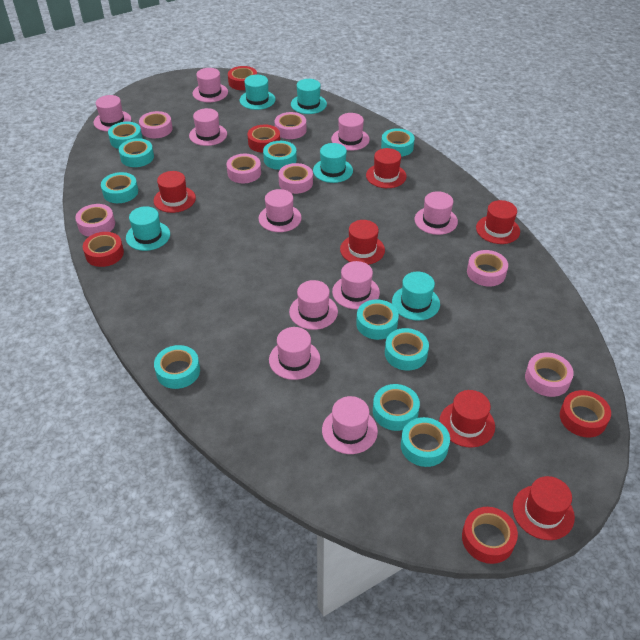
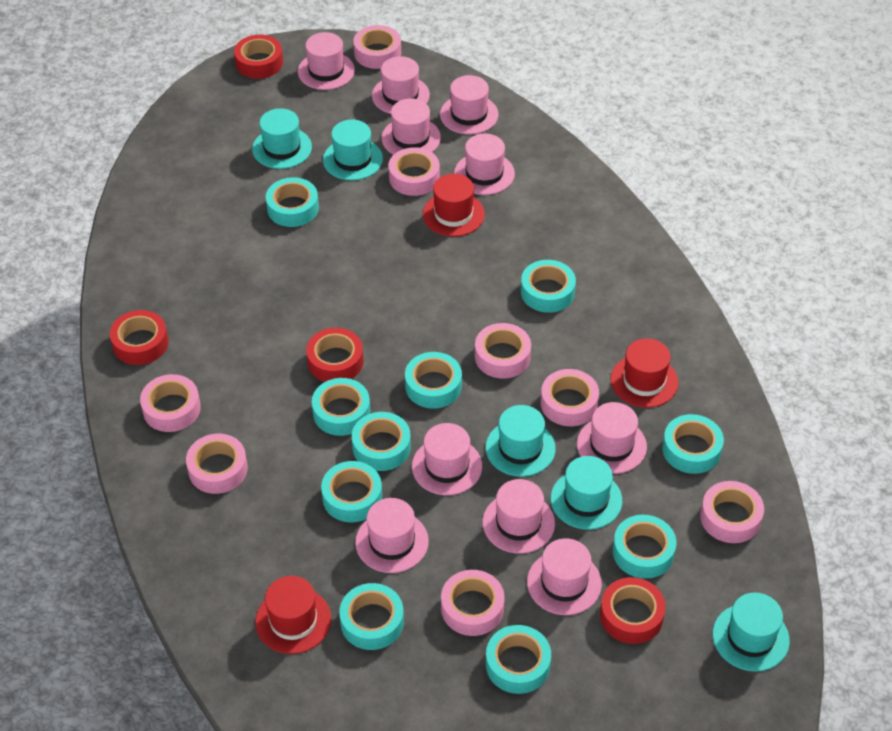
pink tape: 7 -> 8
red hat: 6 -> 3
red tape: 5 -> 4

